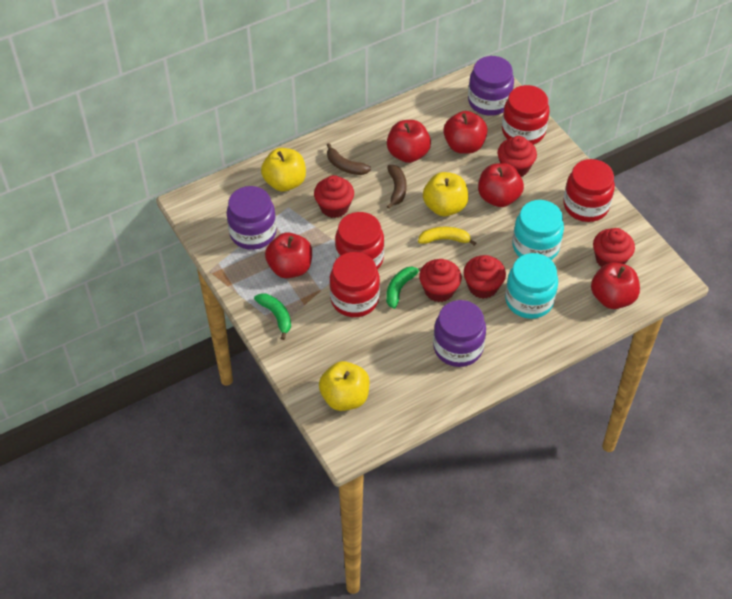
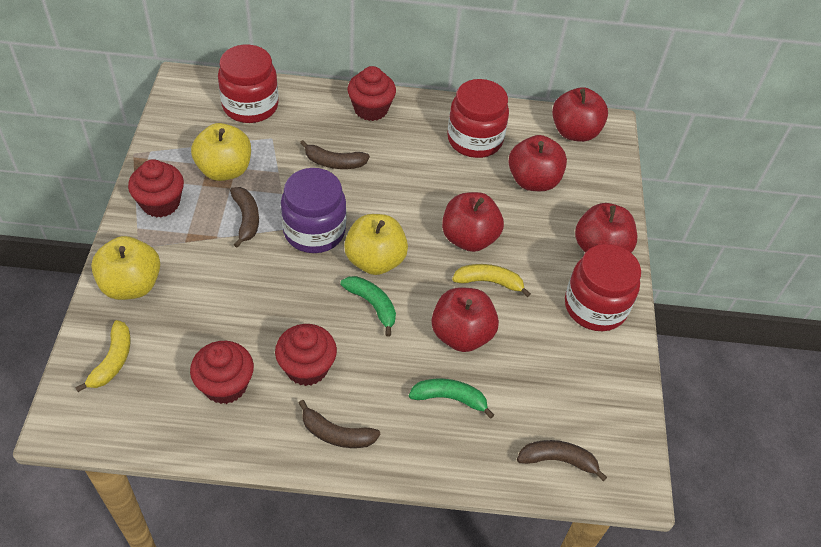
brown banana: 2 -> 4
purple jar: 3 -> 1
red cupcake: 5 -> 4
red jar: 4 -> 3
turquoise jar: 2 -> 0
yellow banana: 1 -> 2

